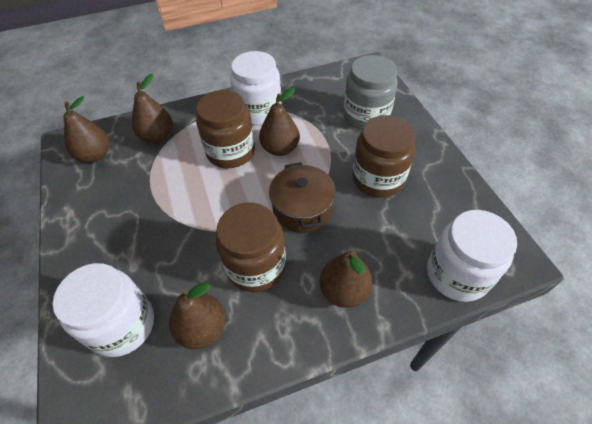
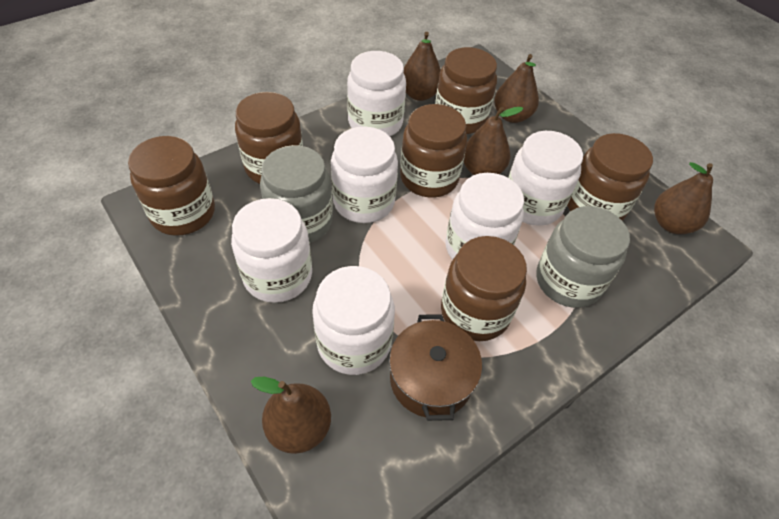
brown jar: 3 -> 6
grey jar: 1 -> 2
white jar: 3 -> 6

